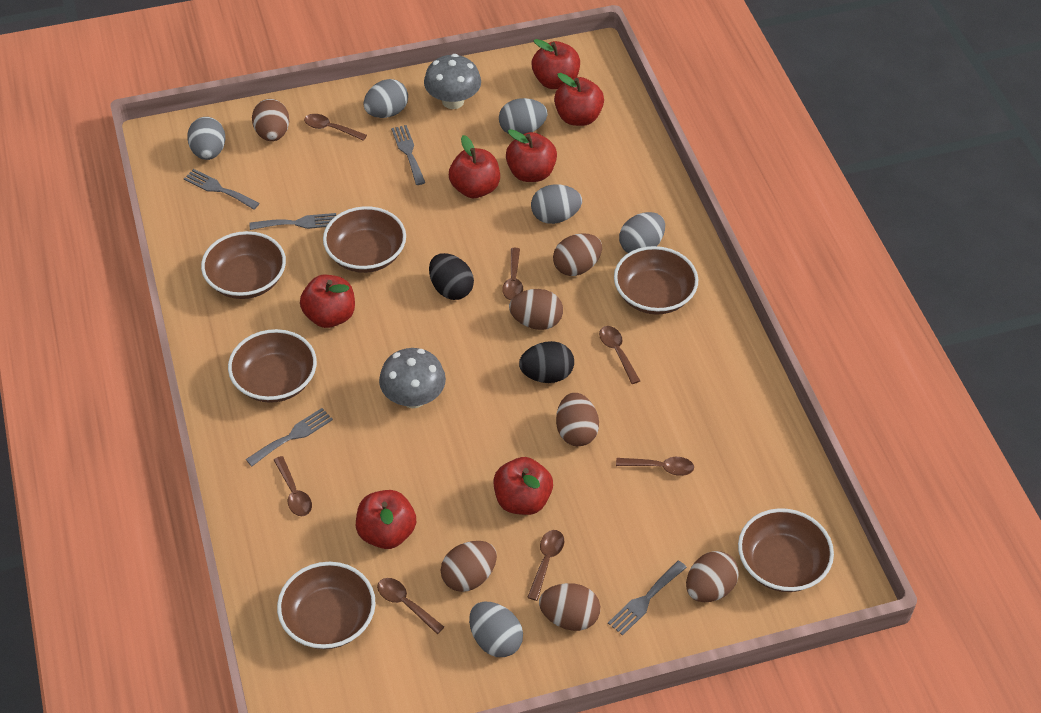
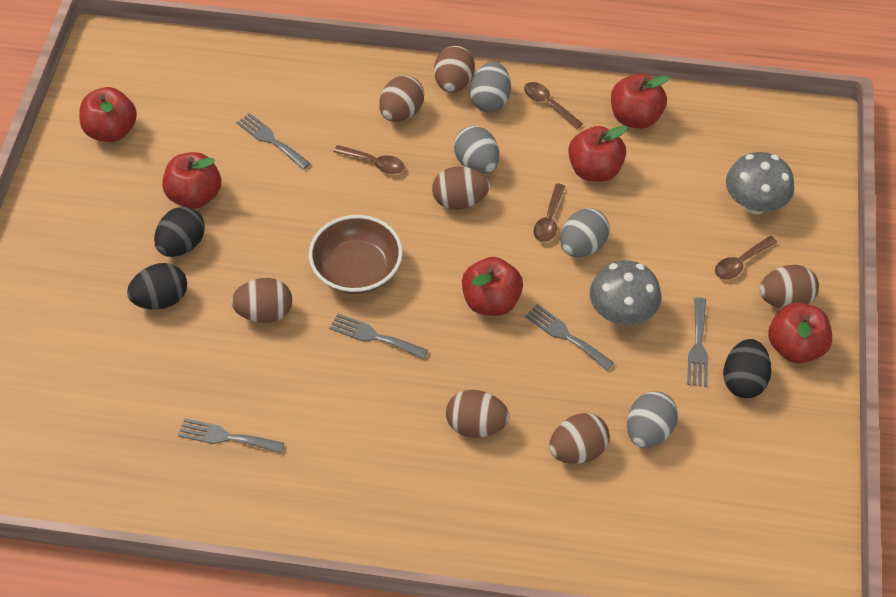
black egg: 2 -> 3
brown bowl: 6 -> 1
brown spoon: 7 -> 4
grey egg: 6 -> 4
red apple: 7 -> 6

